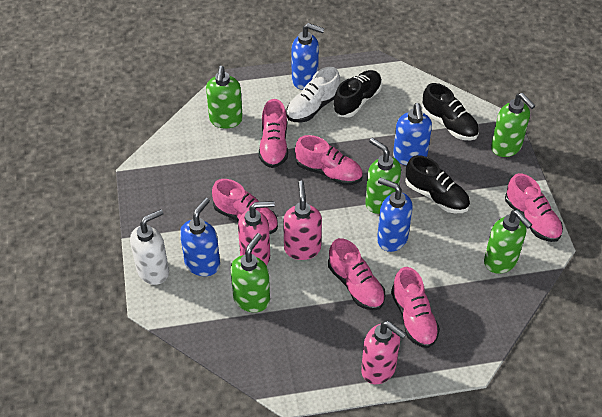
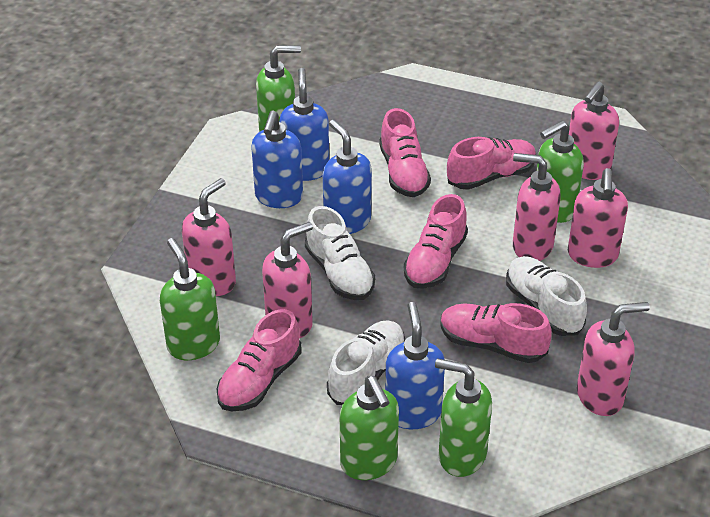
black shoe: 3 -> 0
pink shoe: 6 -> 5
pink soap dispenser: 3 -> 6
white shoe: 1 -> 3
white soap dispenser: 1 -> 0

